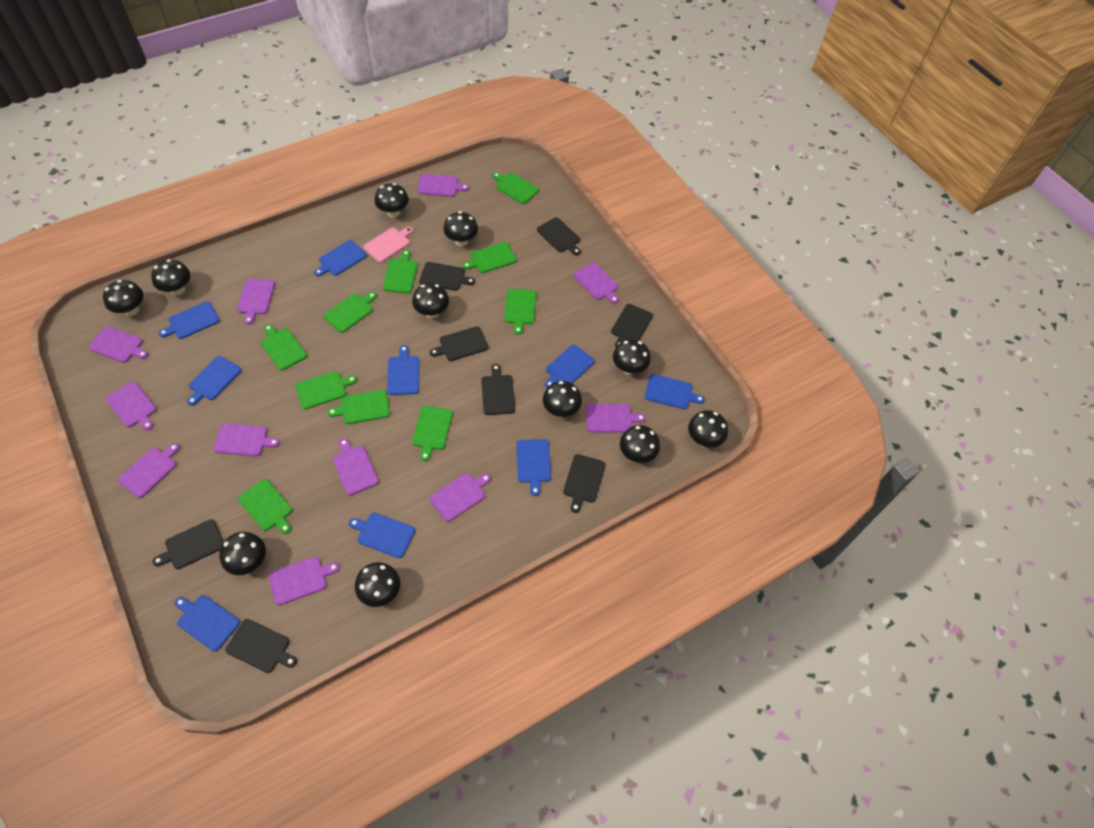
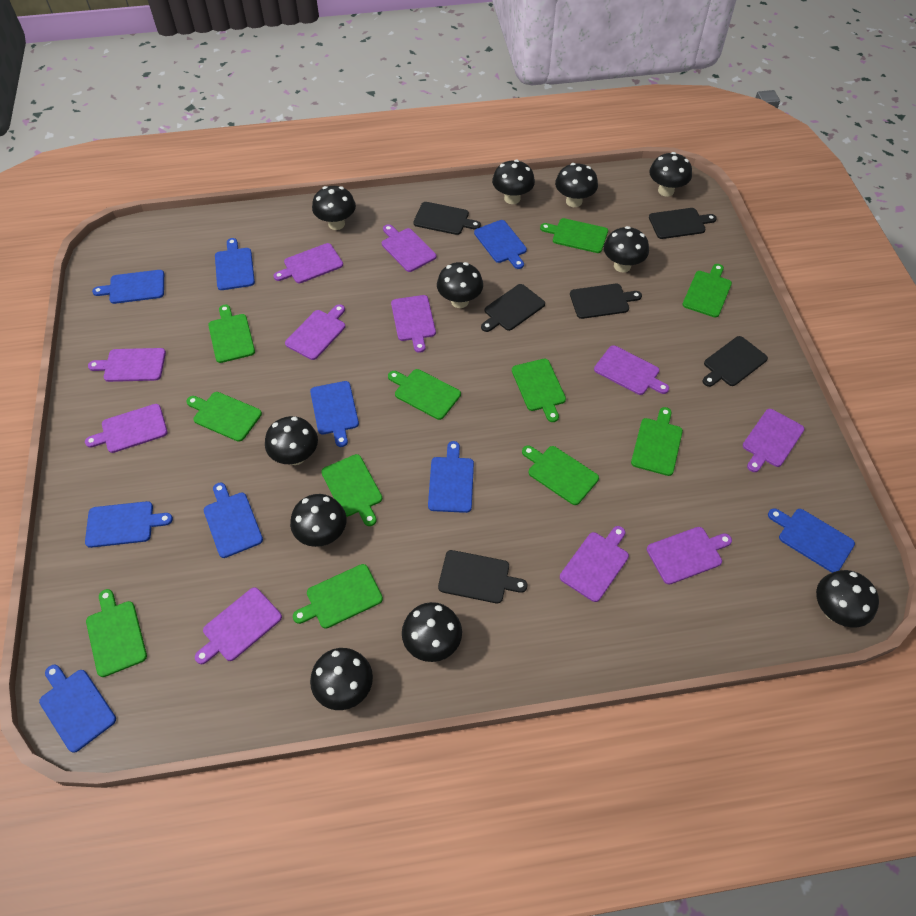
black cutting board: 8 -> 6
green cutting board: 10 -> 11
pink cutting board: 1 -> 0

